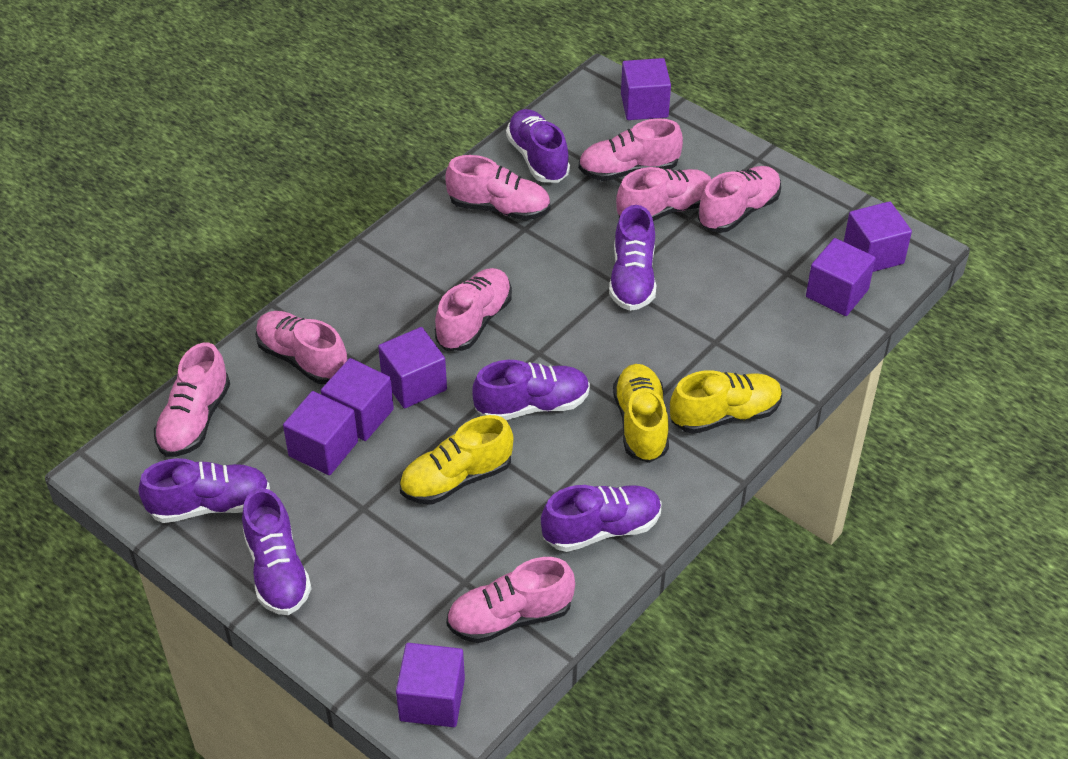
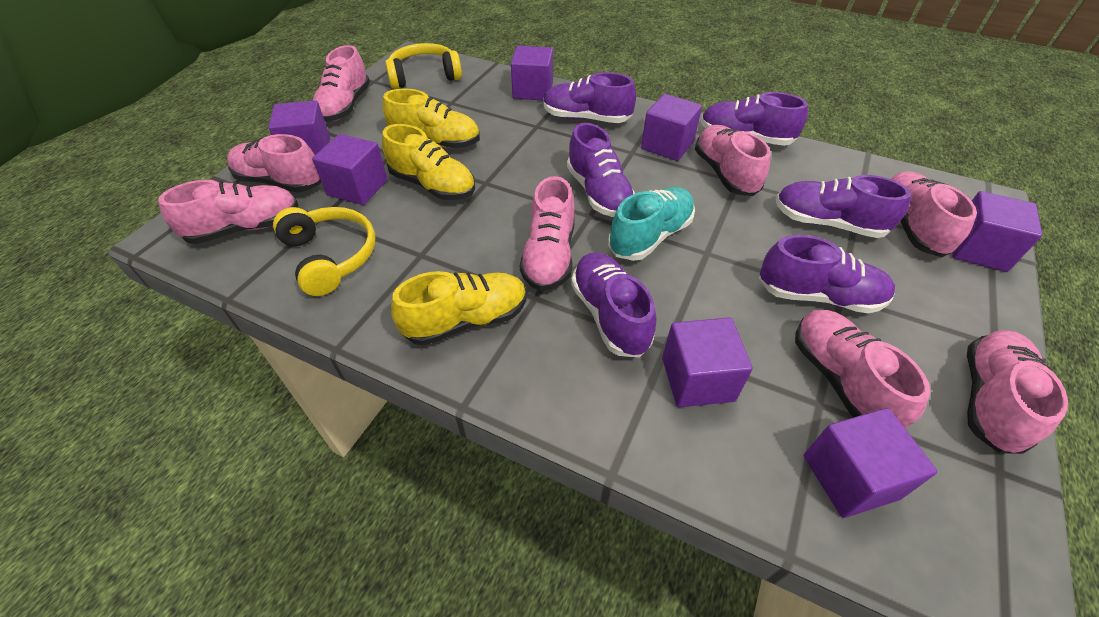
turquoise shoe: 0 -> 1
yellow headphones: 0 -> 2

